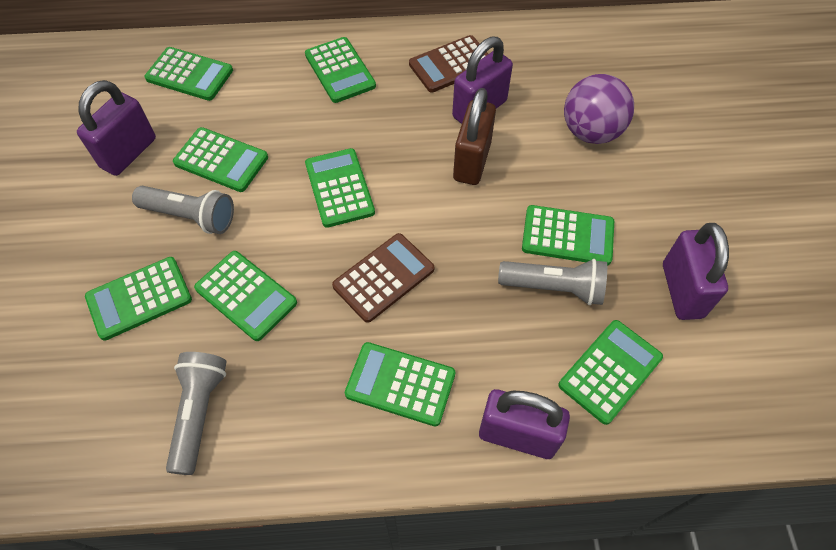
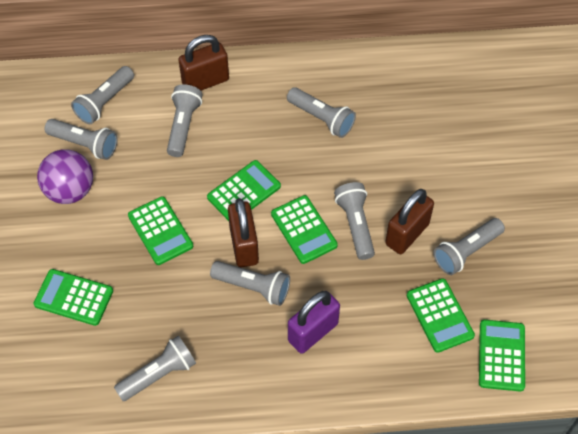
brown calculator: 2 -> 0
brown padlock: 1 -> 3
green calculator: 9 -> 6
grey flashlight: 3 -> 8
purple padlock: 4 -> 1

